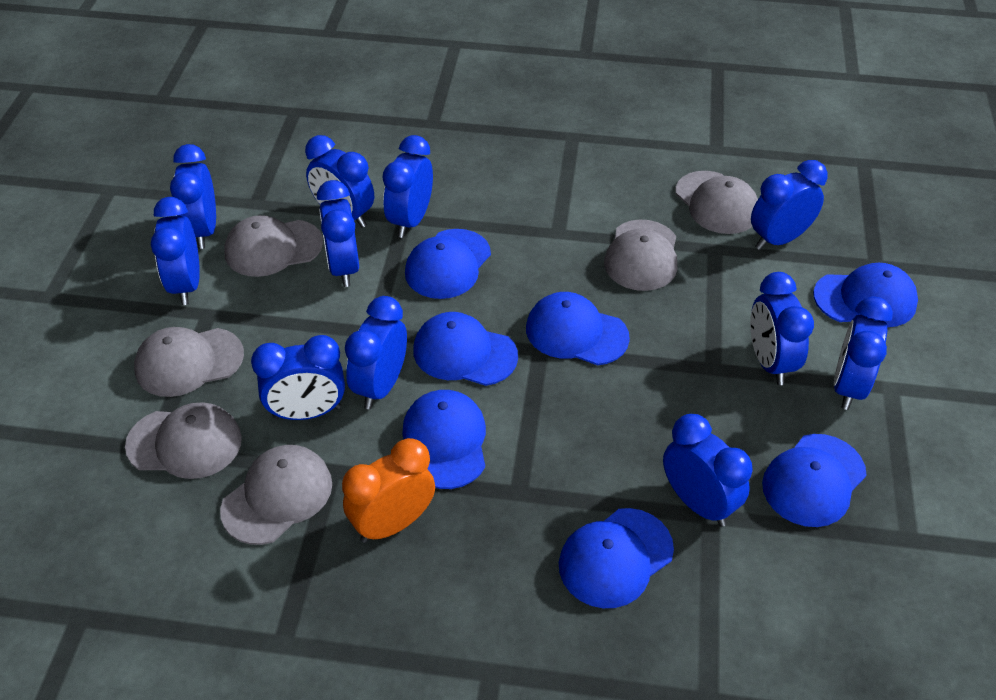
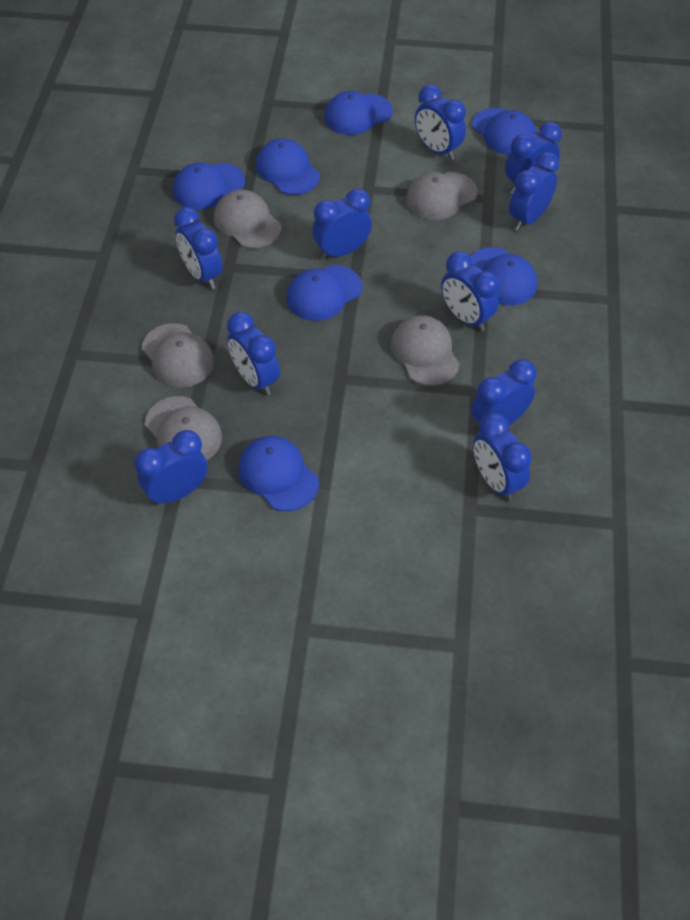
blue clock: 11 -> 10
grey cap: 6 -> 5
orange clock: 1 -> 0

